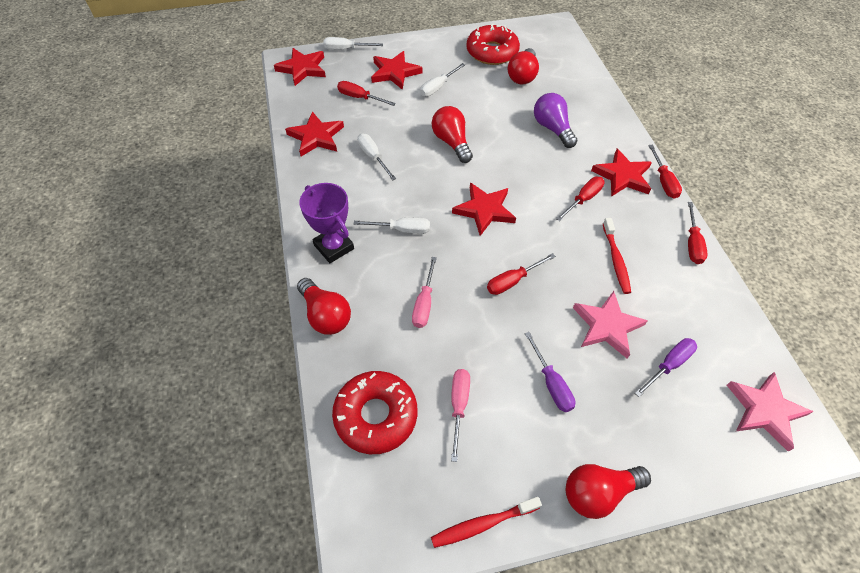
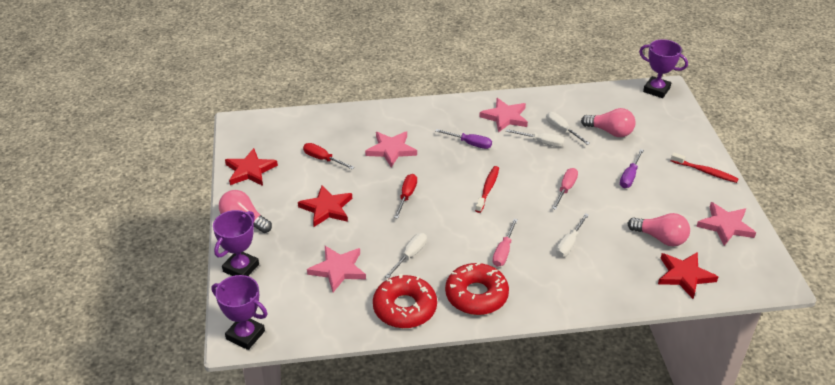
pink light bulb: 0 -> 3
pink star: 2 -> 4
purple light bulb: 1 -> 0
purple trophy: 1 -> 3
red light bulb: 4 -> 0
red screwdriver: 5 -> 2
red star: 5 -> 3

